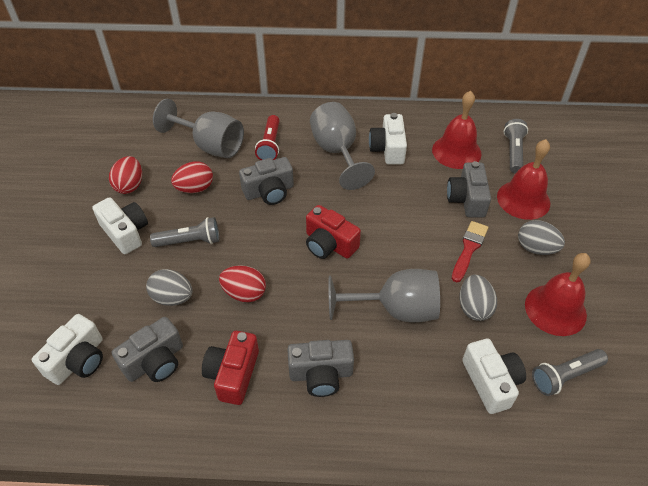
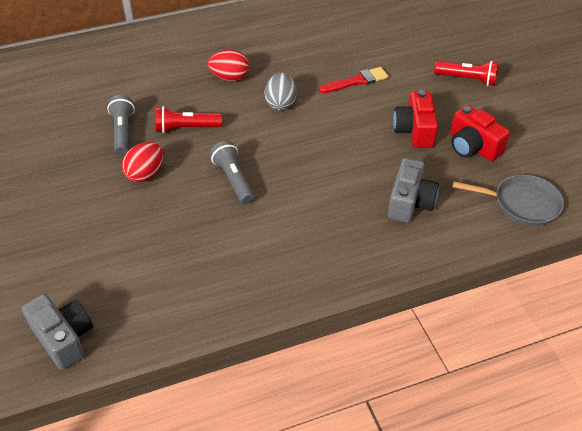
grey camera: 4 -> 2
grey egg: 3 -> 1
grey flashlight: 3 -> 2
grey goblet: 3 -> 0
grey pan: 0 -> 1
red bell: 3 -> 0
red egg: 3 -> 2
red flashlight: 1 -> 2
white camera: 4 -> 0

